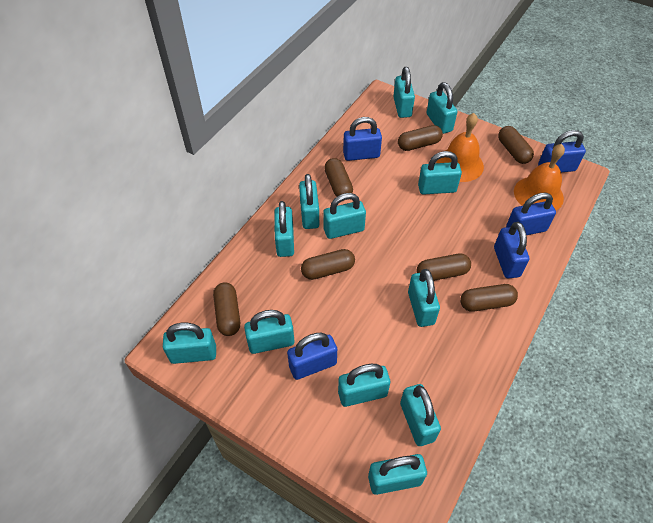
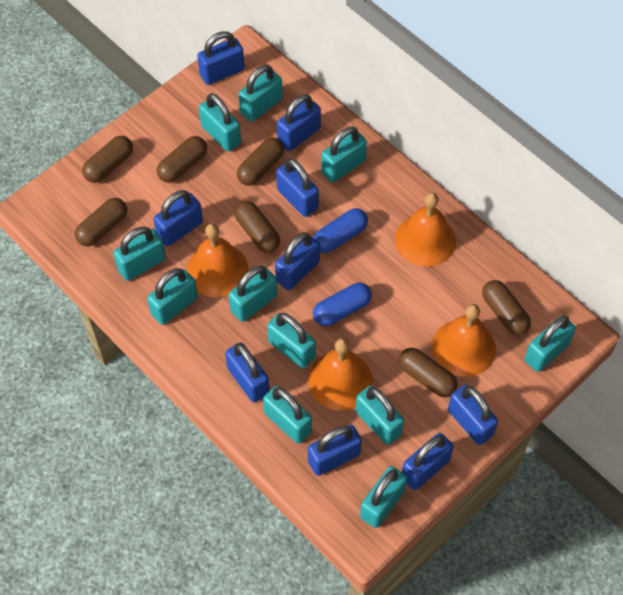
blue capsule: 0 -> 2
blue padlock: 5 -> 9
orange bell: 2 -> 4
turquoise padlock: 12 -> 11

